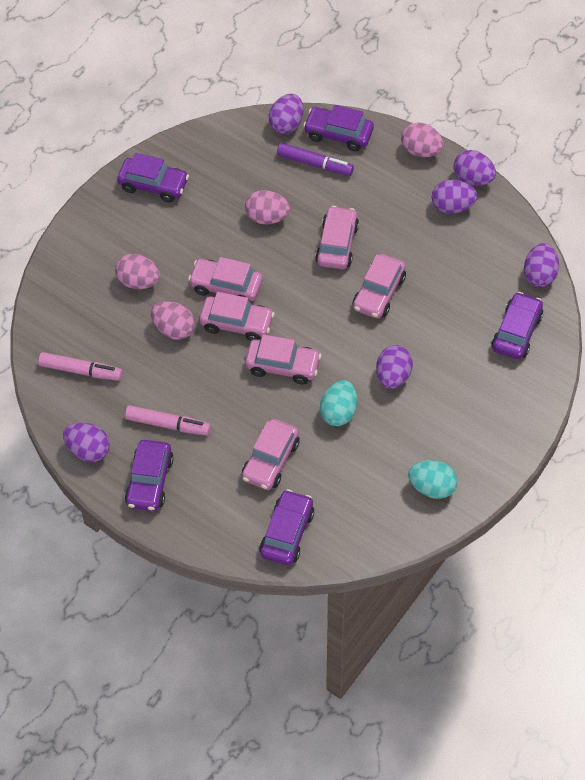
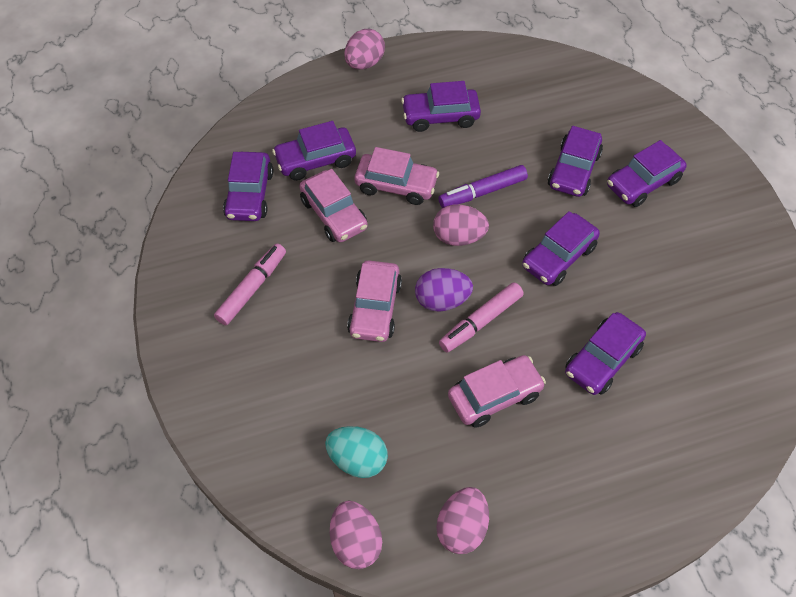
pink car: 6 -> 4
purple car: 5 -> 7
purple egg: 6 -> 1
turquoise egg: 2 -> 1

